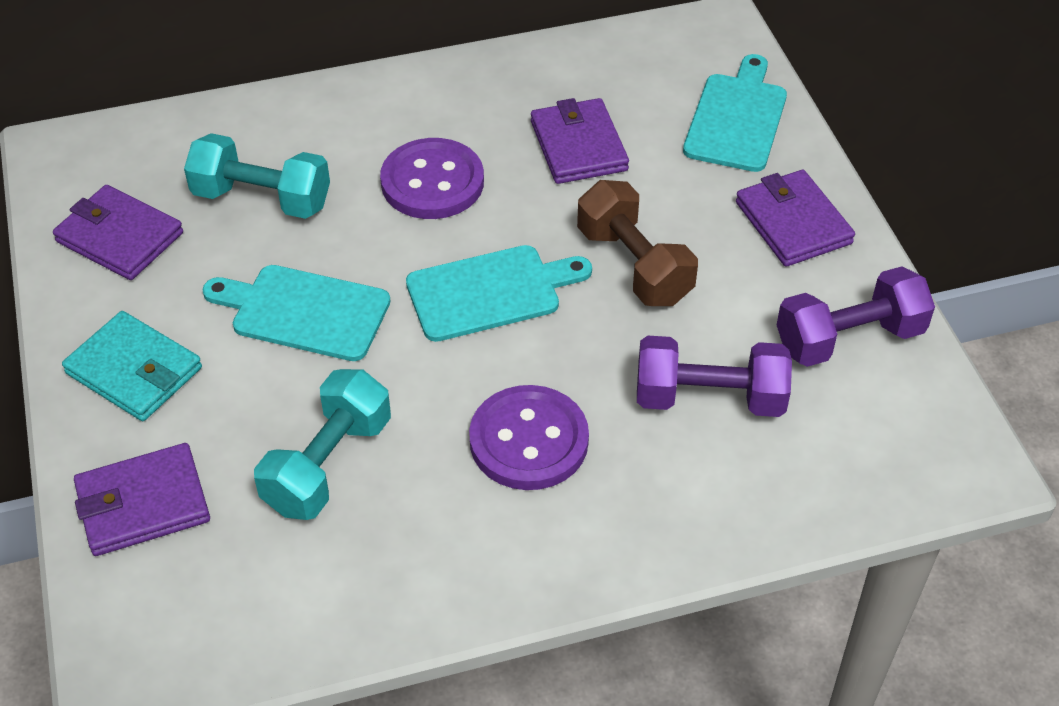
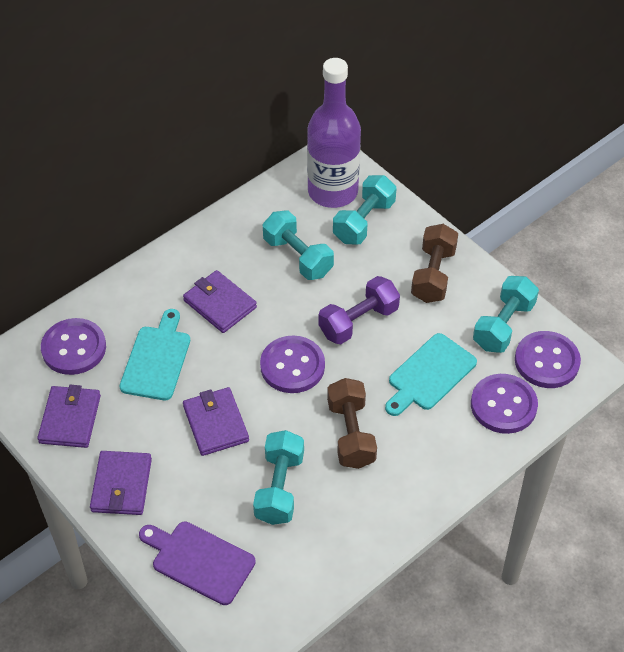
brown dumbbell: 1 -> 2
purple bottle: 0 -> 1
purple button: 2 -> 4
purple cutting board: 0 -> 1
purple dumbbell: 2 -> 1
turquoise cutting board: 3 -> 2
turquoise dumbbell: 2 -> 4
turquoise wallet: 1 -> 0

